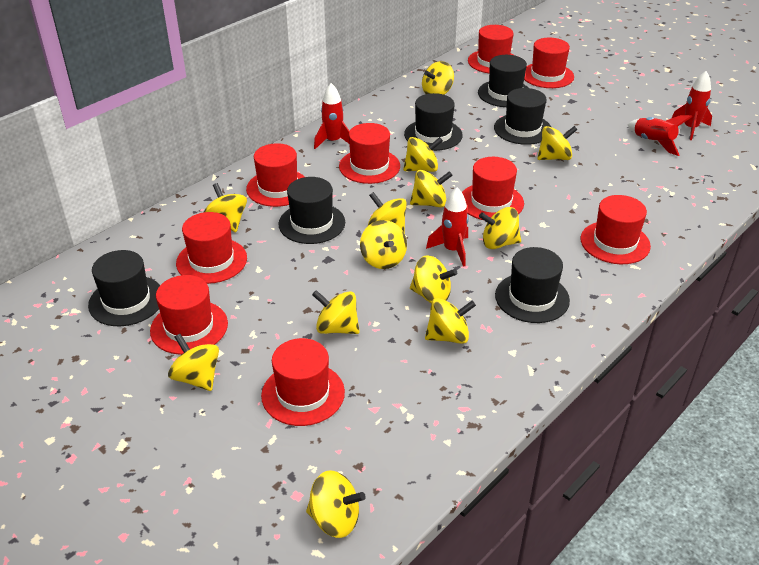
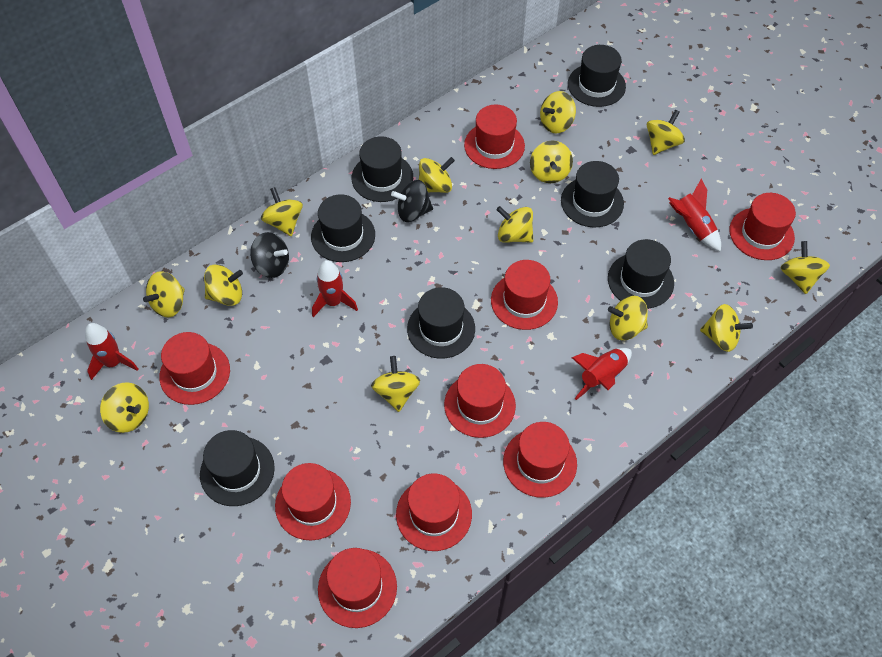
black hat: 6 -> 7
black spinning top: 0 -> 2

